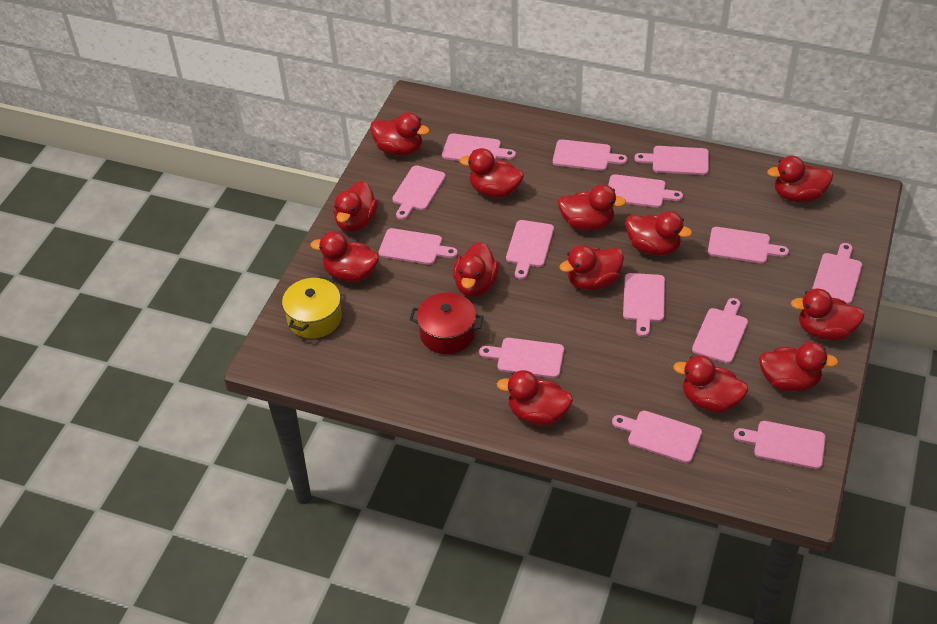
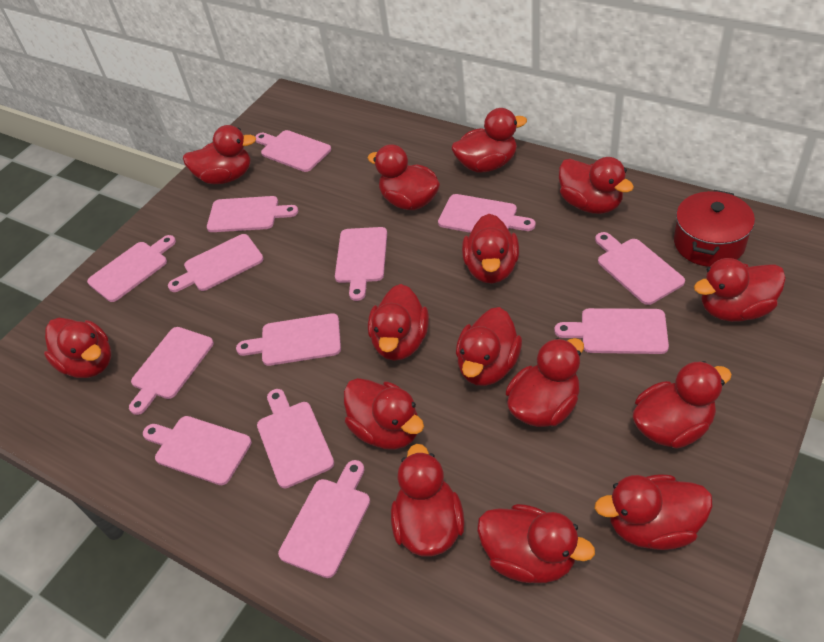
pink cutting board: 14 -> 13
red duck: 13 -> 15
yellow pot: 1 -> 0

